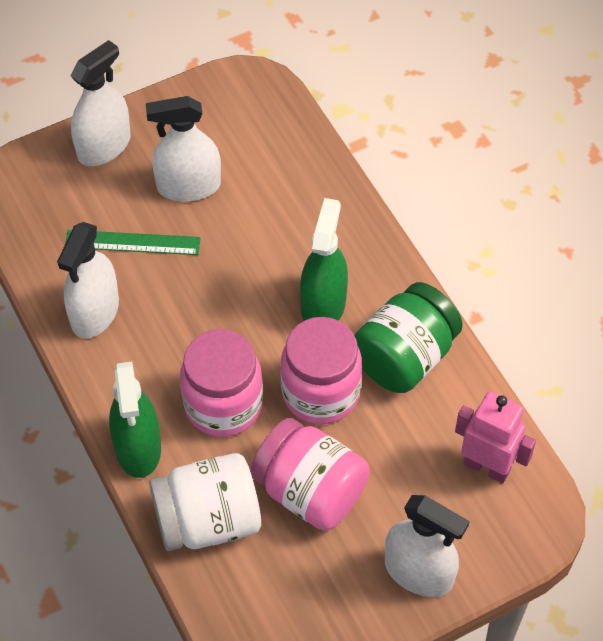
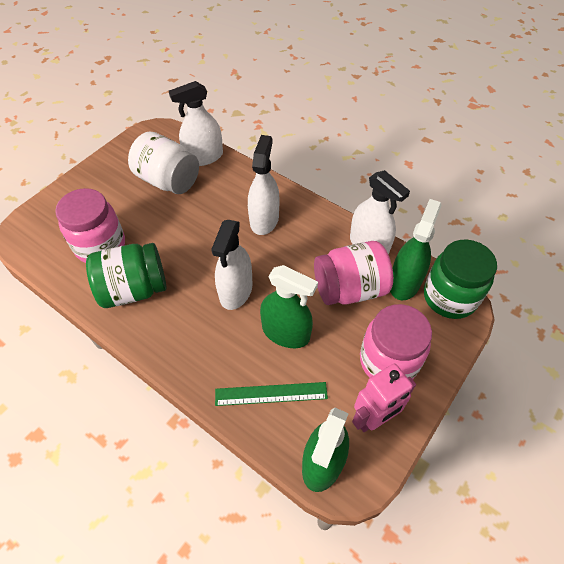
green jar: 1 -> 2
green spray bottle: 2 -> 3

